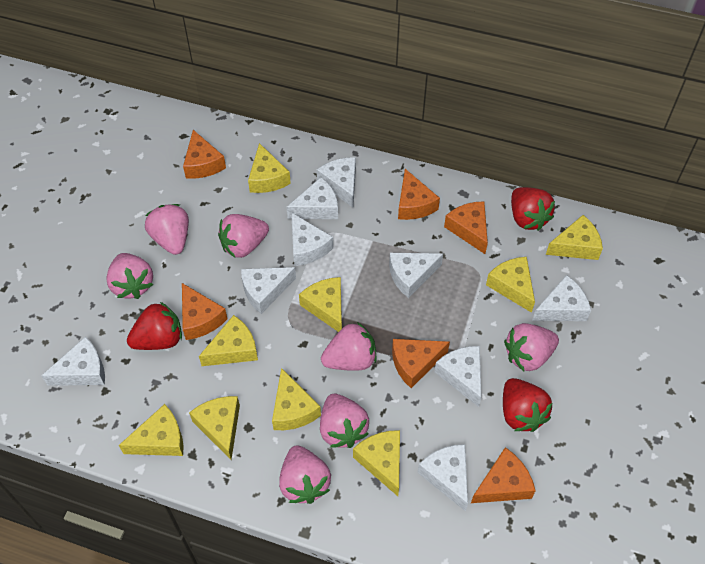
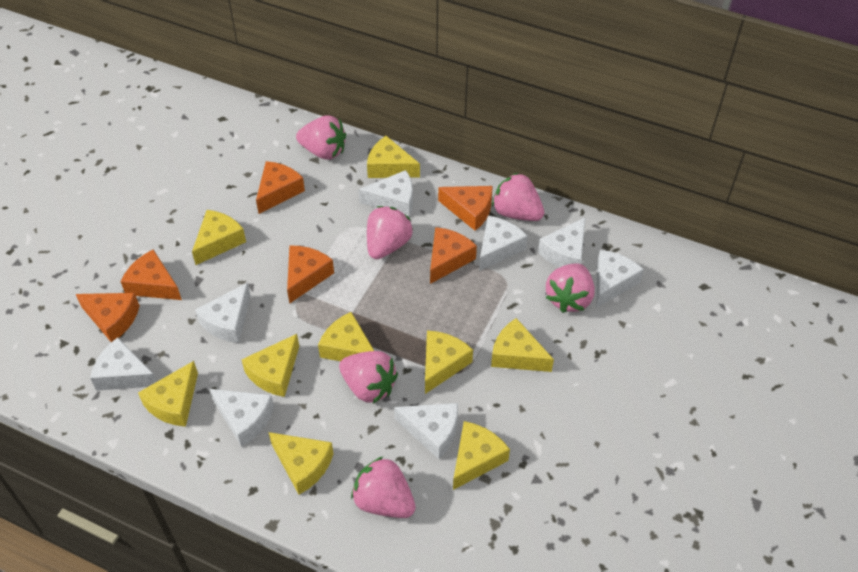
pink strawberry: 7 -> 6
red strawberry: 3 -> 0
white cheese: 9 -> 8

